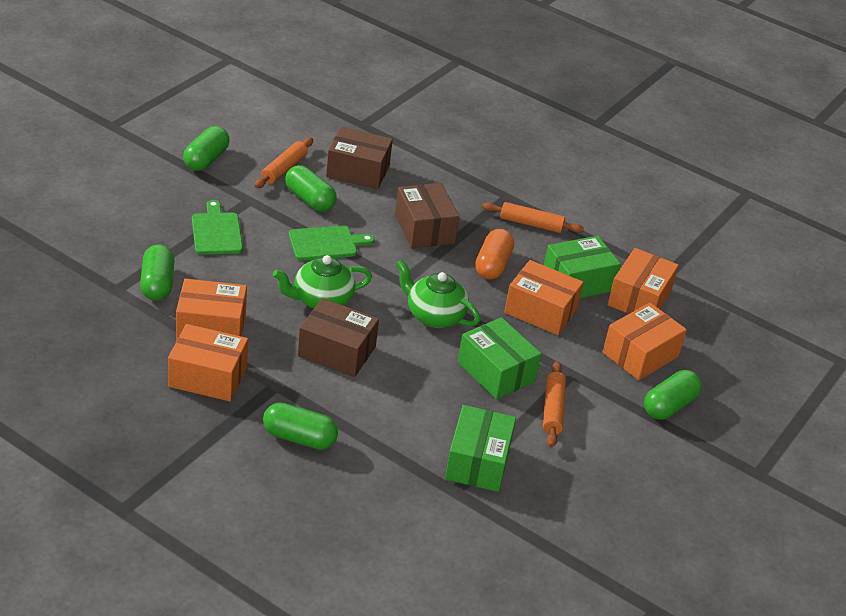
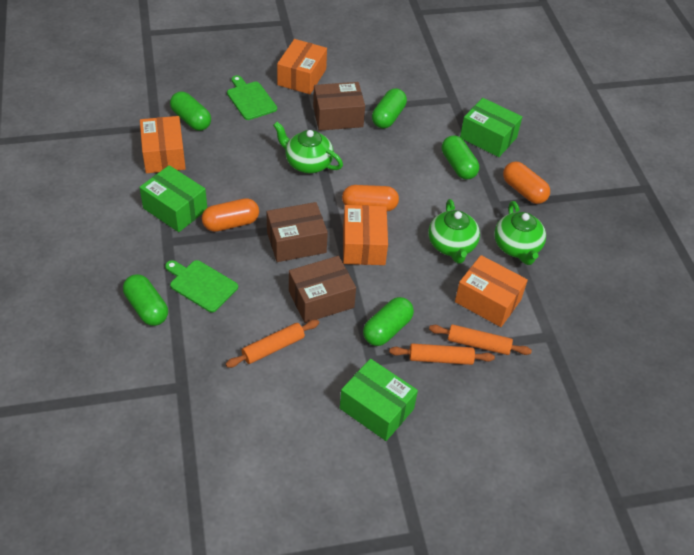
green teapot: 2 -> 3
orange box: 5 -> 4
orange capsule: 1 -> 3

